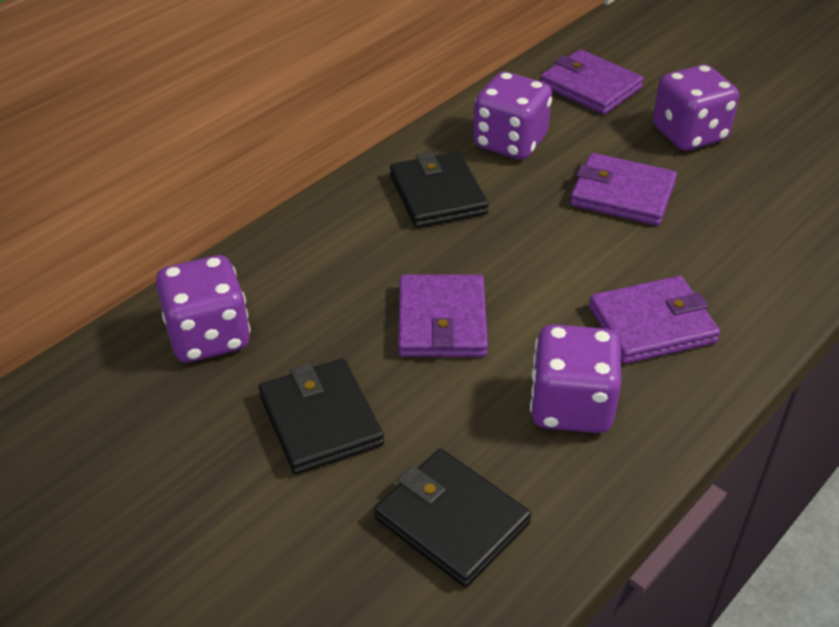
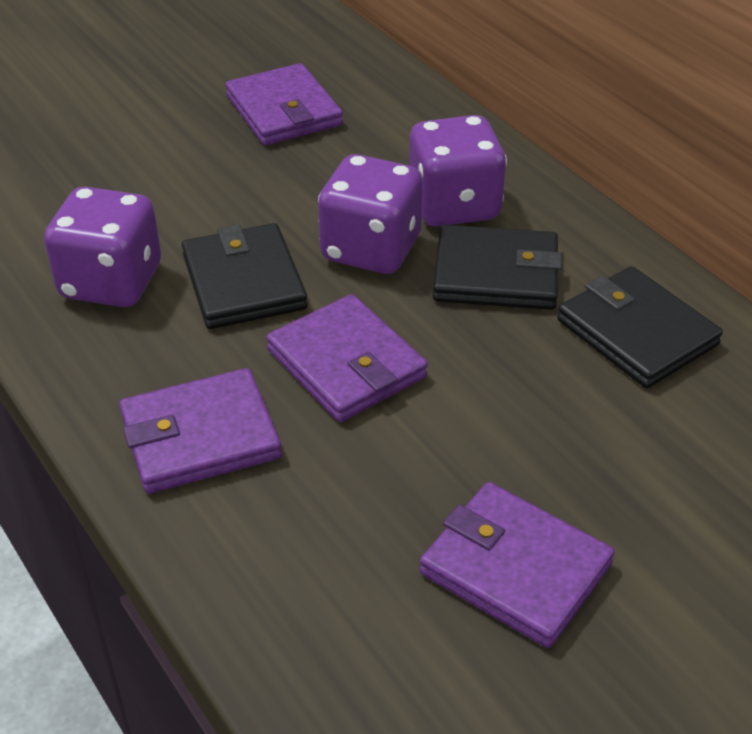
purple dice: 4 -> 3

